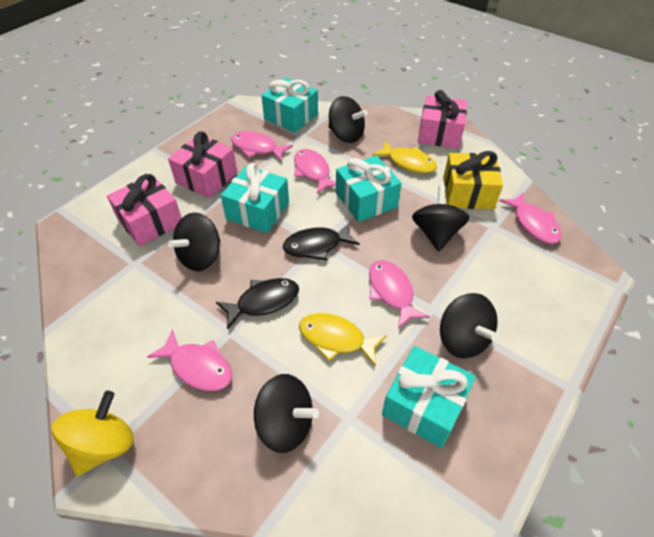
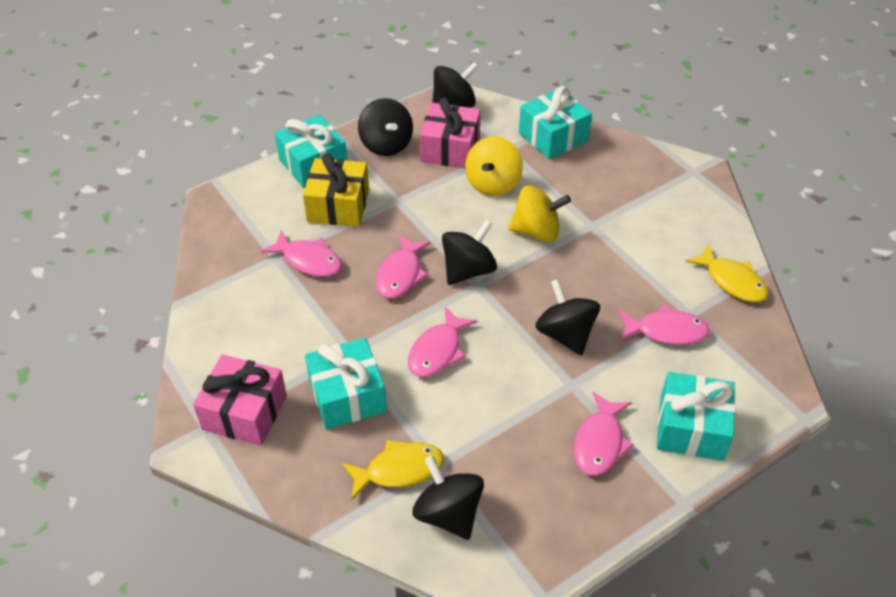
black fish: 2 -> 0
pink gift: 3 -> 2
yellow spinning top: 1 -> 2

